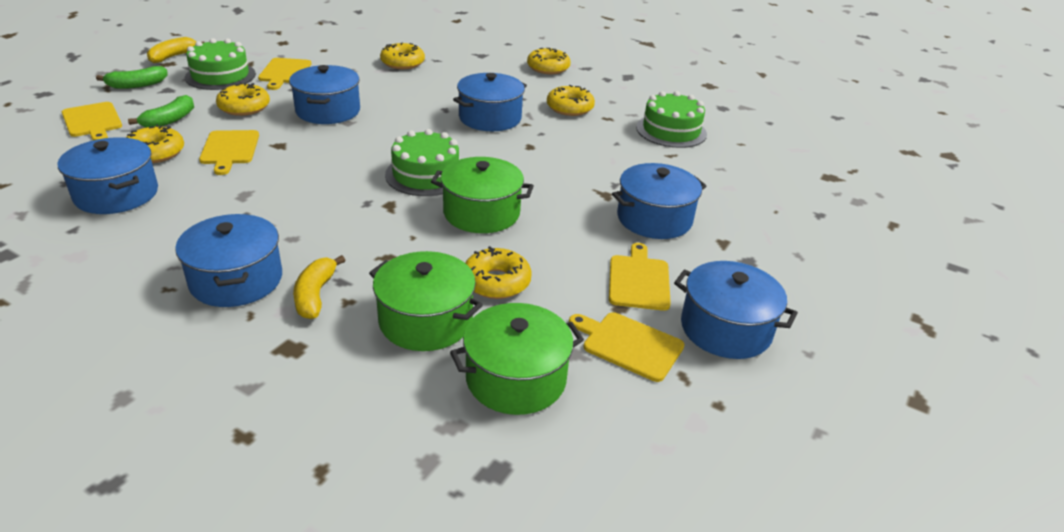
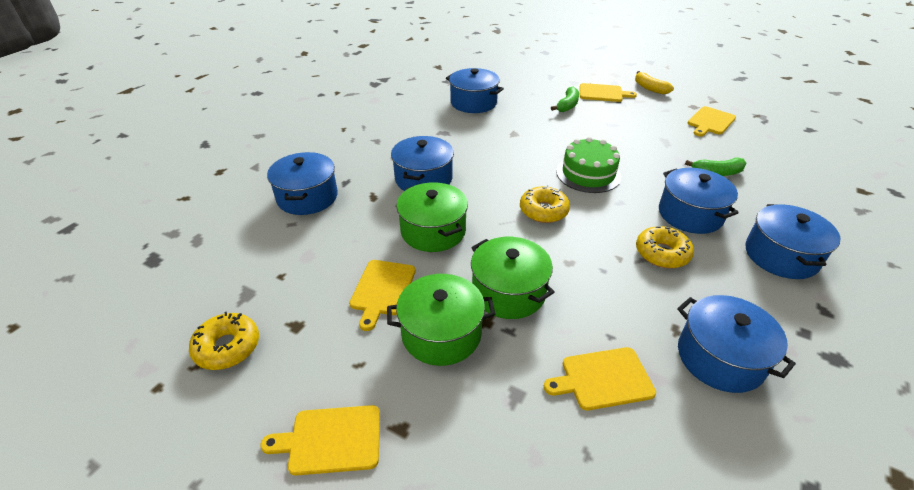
green cake: 3 -> 1
yellow banana: 2 -> 1
yellow donut: 6 -> 3

